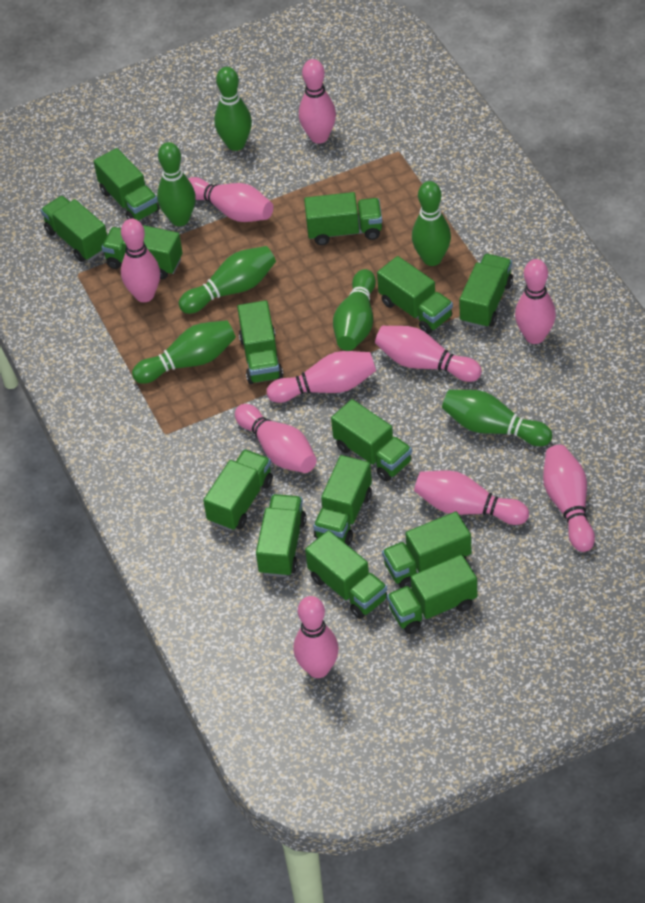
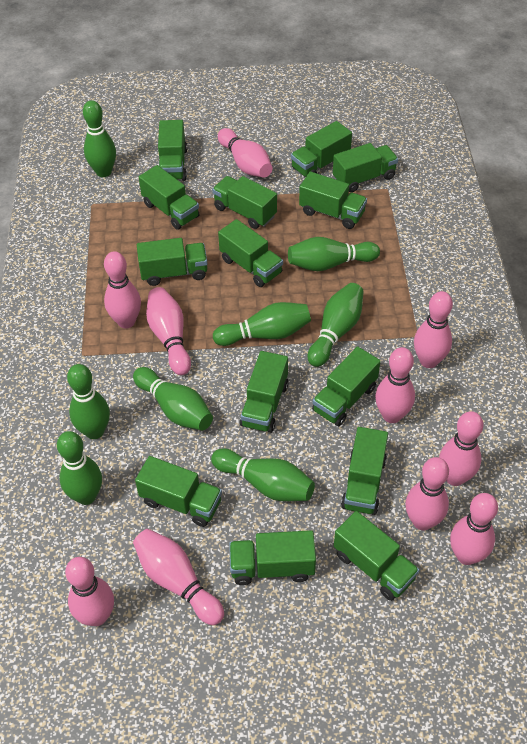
green bowling pin: 7 -> 8

